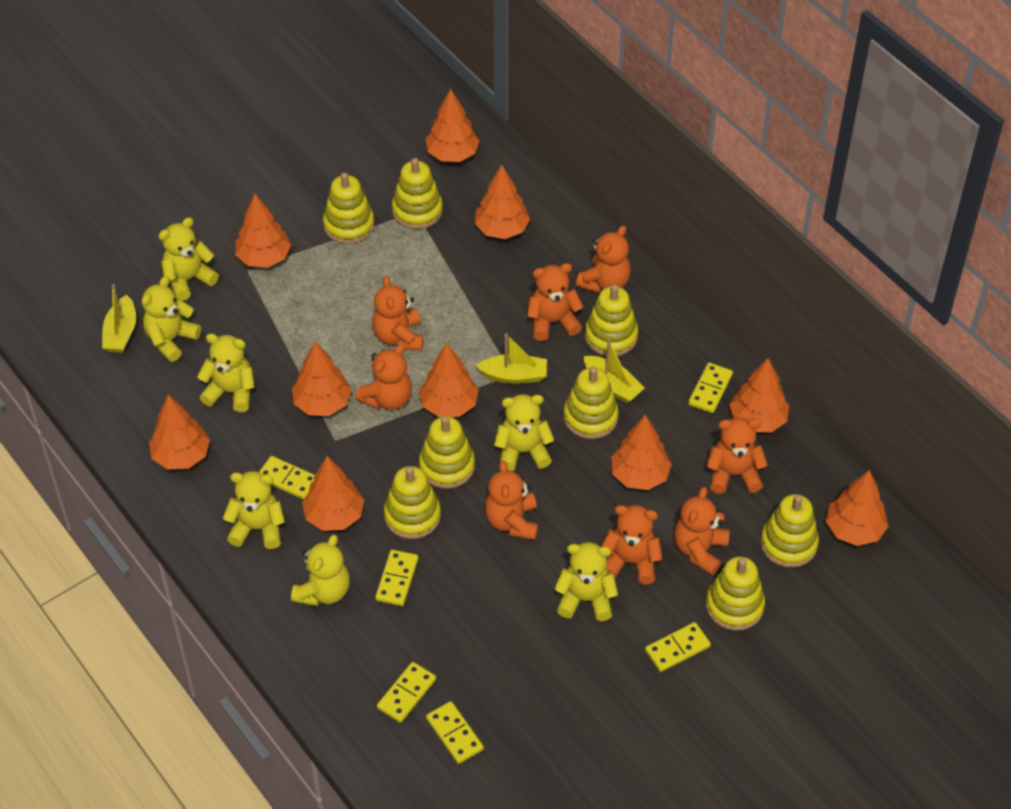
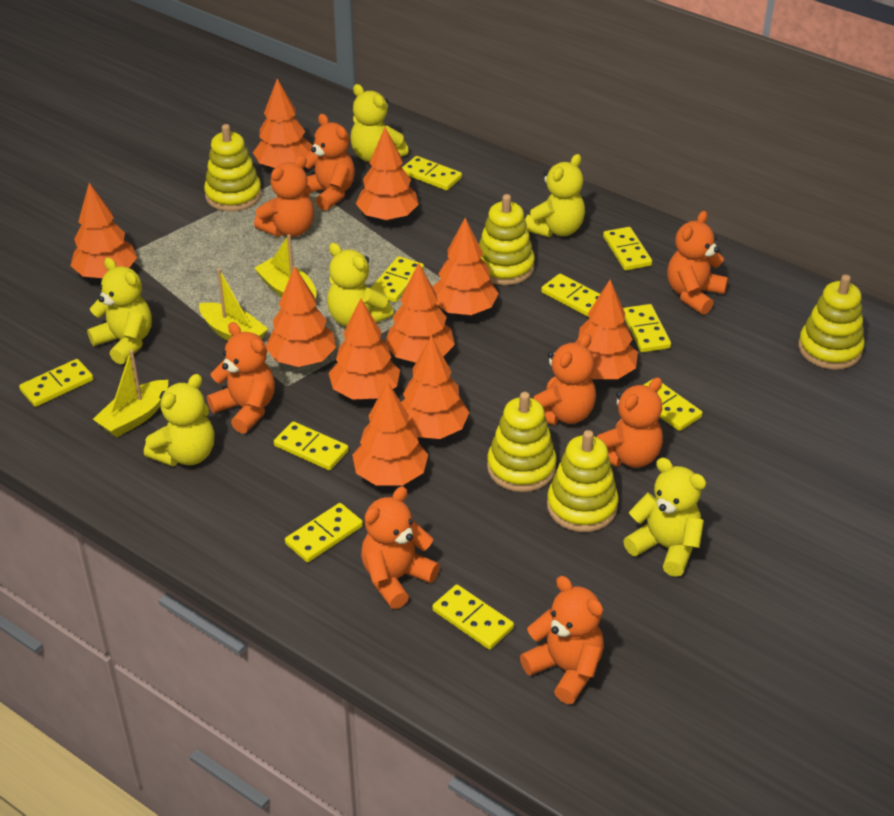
yellow domino: 6 -> 10
yellow stacking toy: 8 -> 5
yellow teddy bear: 7 -> 6

